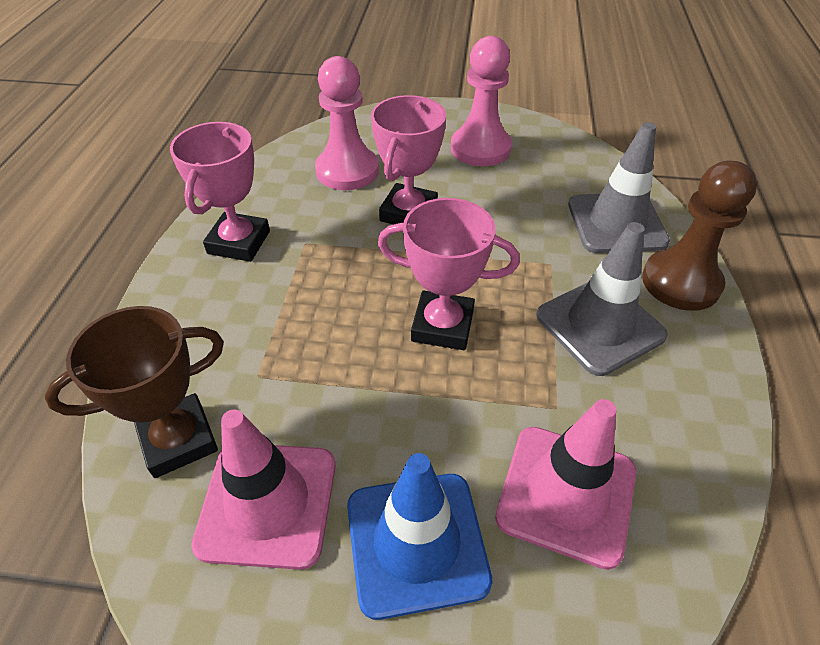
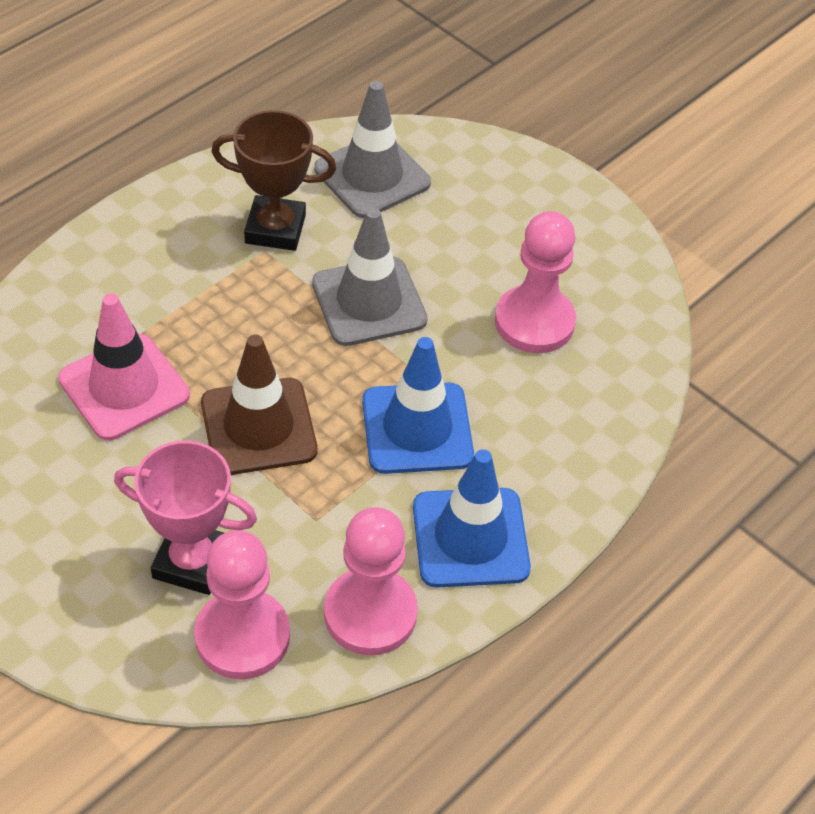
blue traffic cone: 1 -> 2
brown pawn: 1 -> 0
brown traffic cone: 0 -> 1
pink pawn: 2 -> 3
pink traffic cone: 2 -> 1
pink trophy: 3 -> 1

